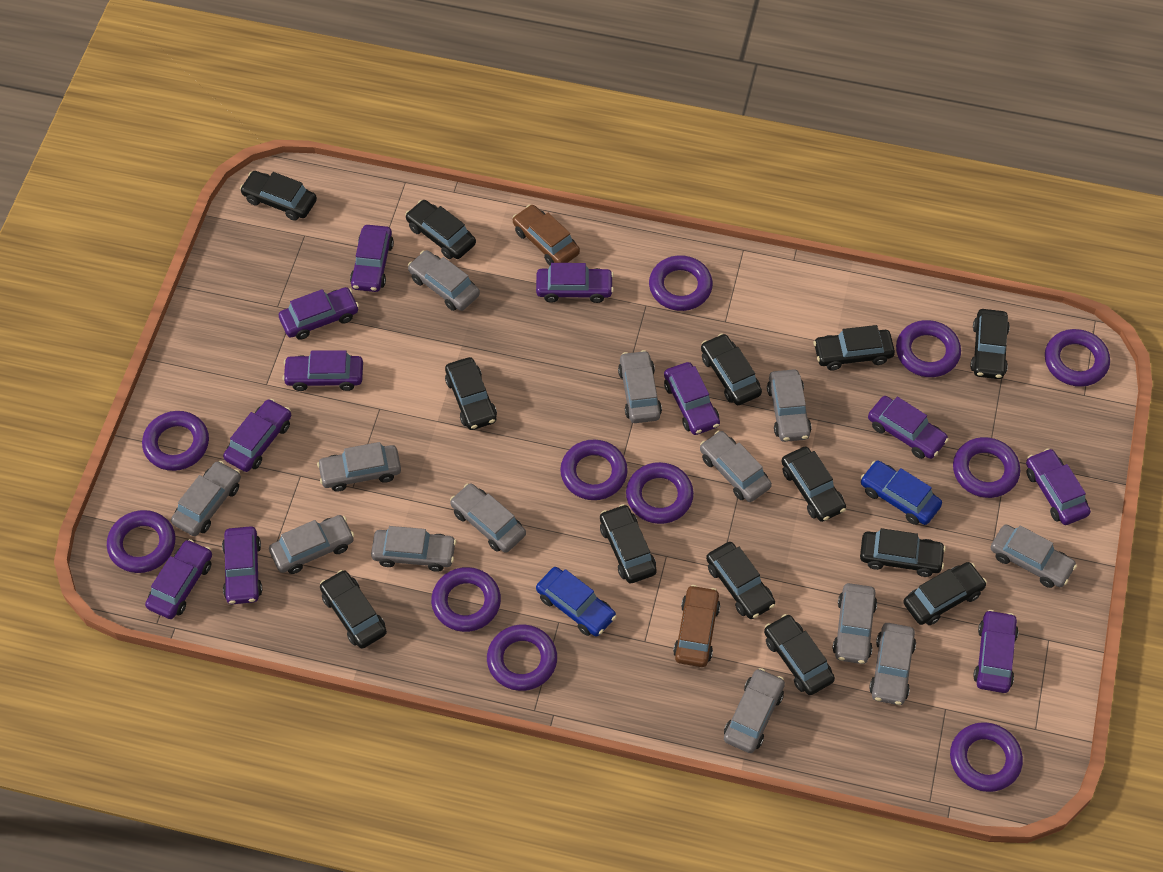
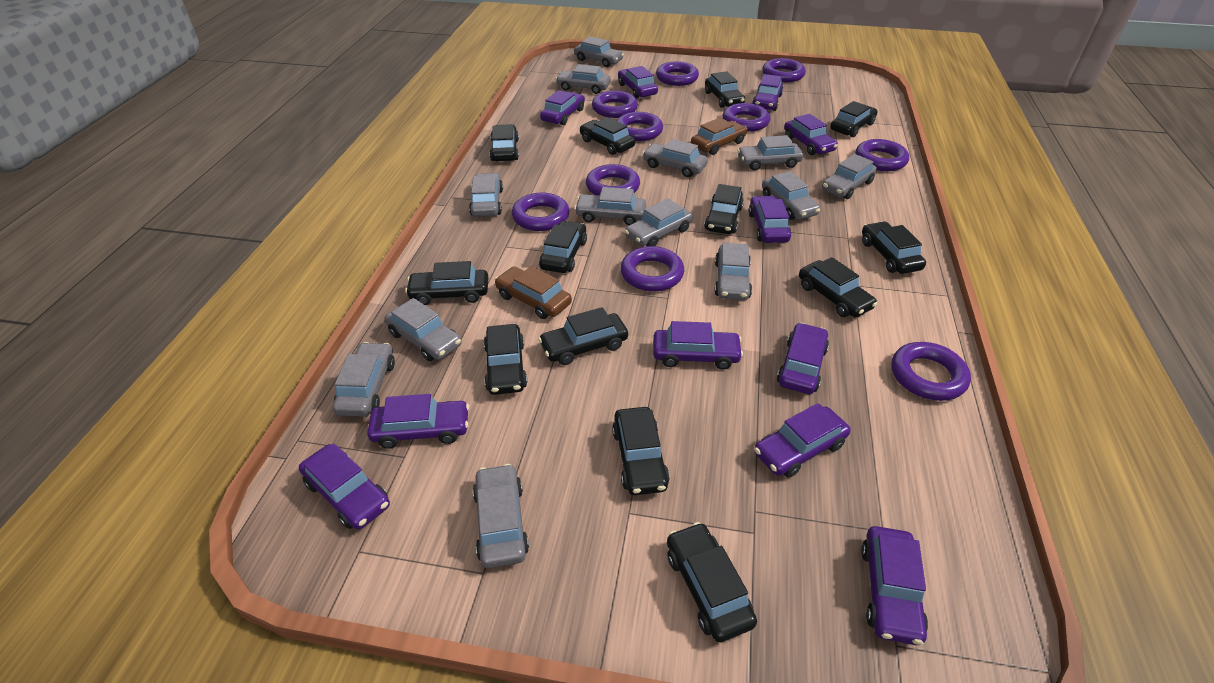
blue car: 2 -> 0
purple ring: 11 -> 10

